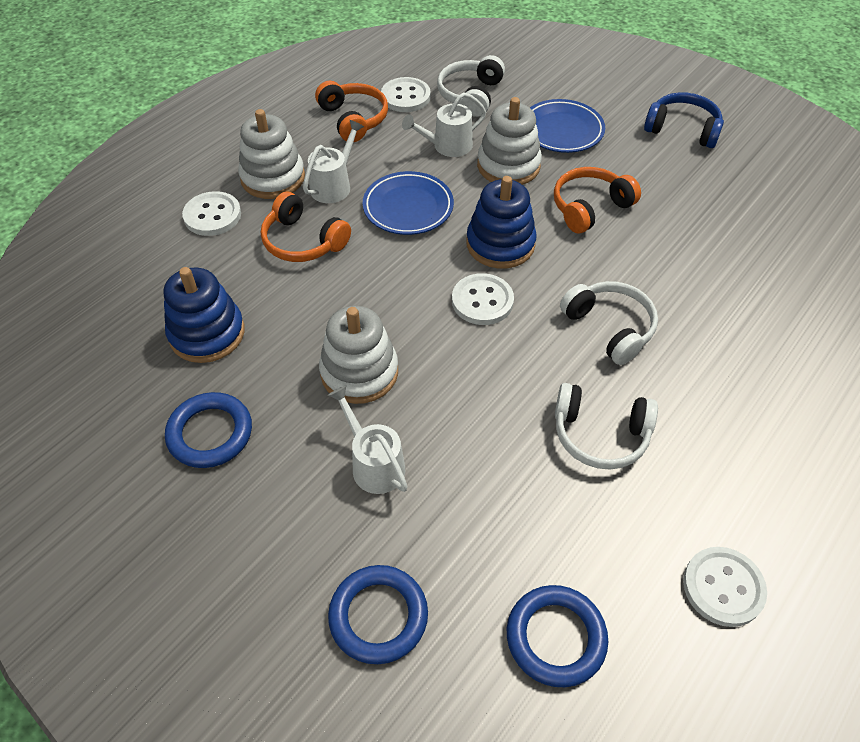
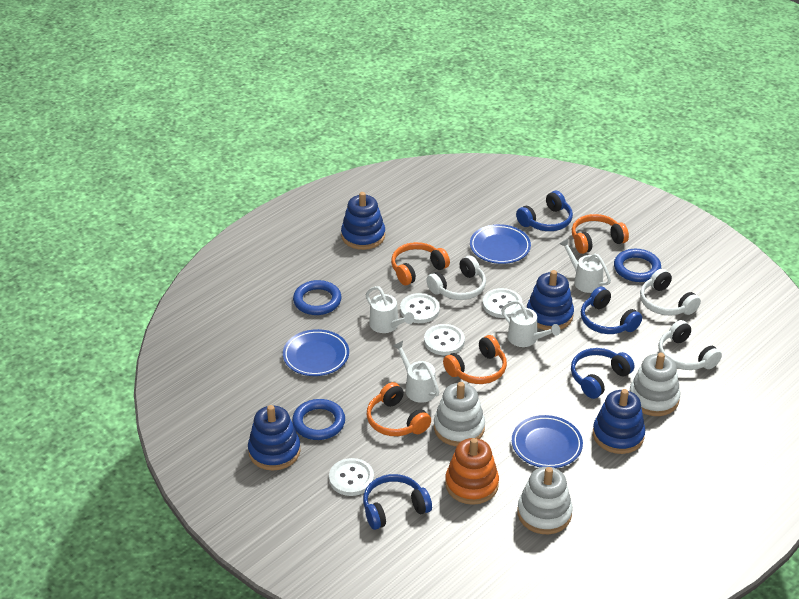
blue headphones: 1 -> 4
blue plate: 2 -> 3
blue stacking toy: 2 -> 4
orange headphones: 3 -> 4
orange stacking toy: 0 -> 1
white watering can: 3 -> 4

